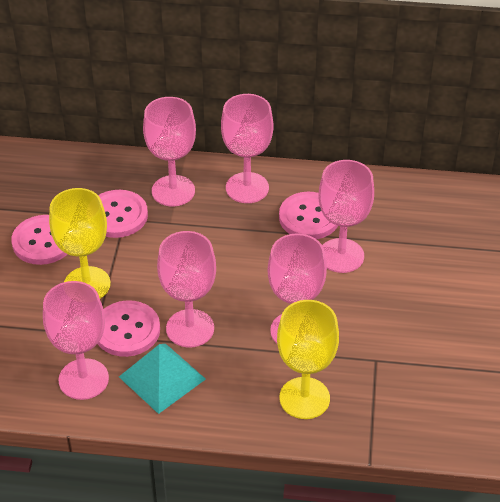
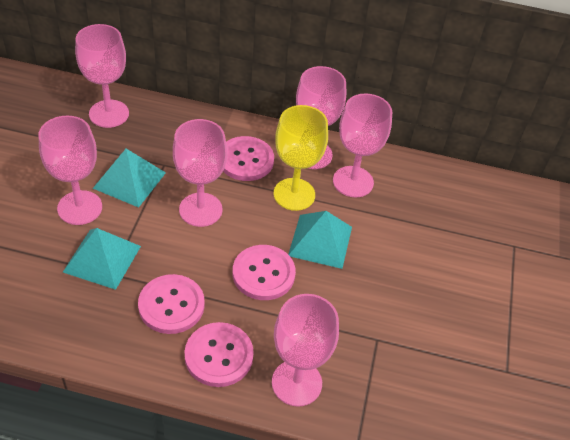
turquoise pyramid: 1 -> 3
yellow goblet: 2 -> 1

